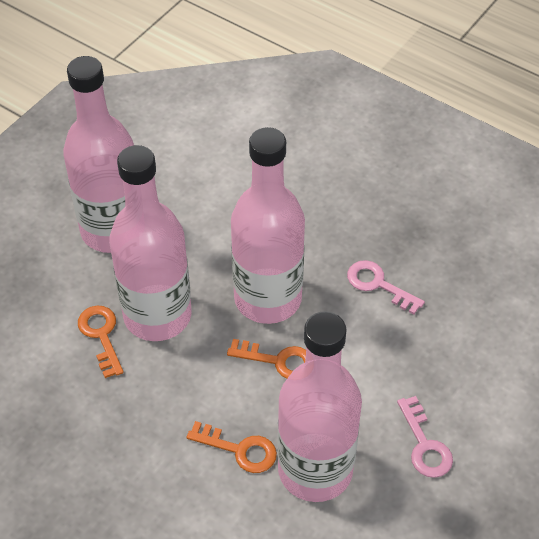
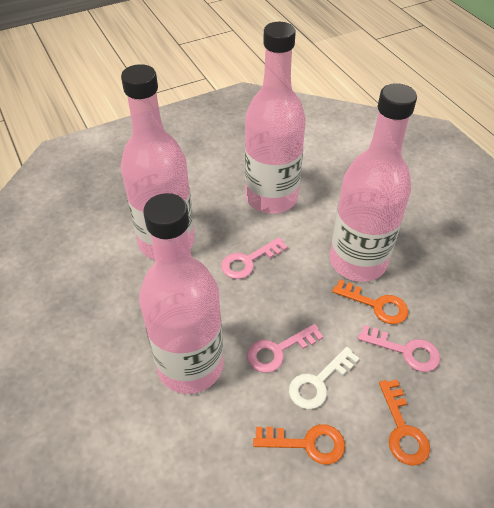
pink key: 2 -> 3
white key: 0 -> 1

